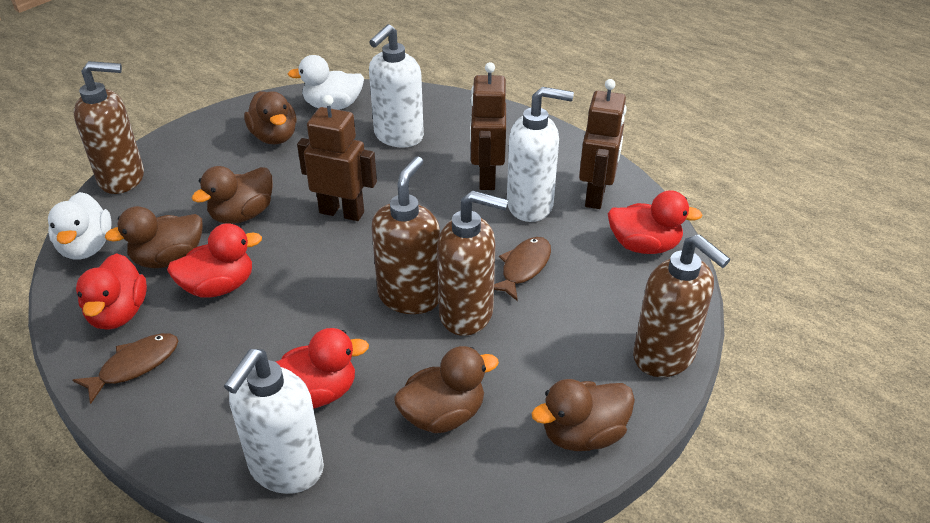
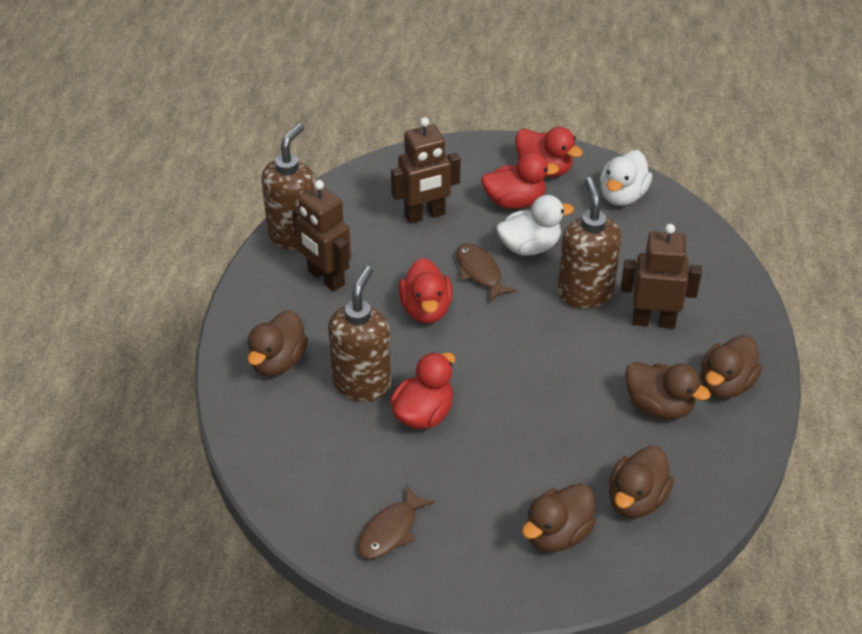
brown soap dispenser: 4 -> 3
white soap dispenser: 3 -> 0

